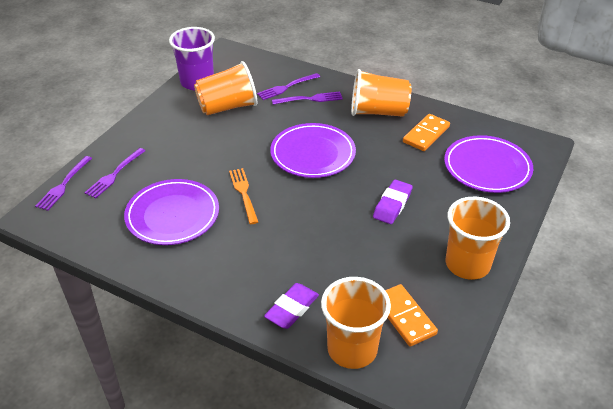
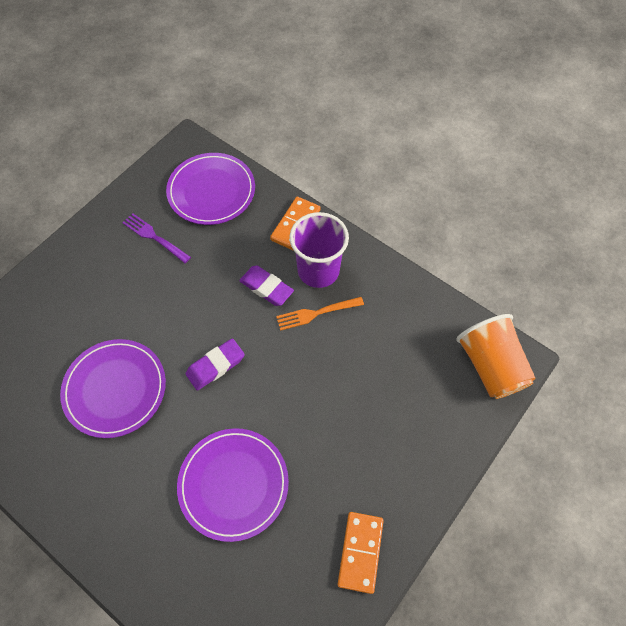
orange cup: 4 -> 1
purple fork: 4 -> 1

